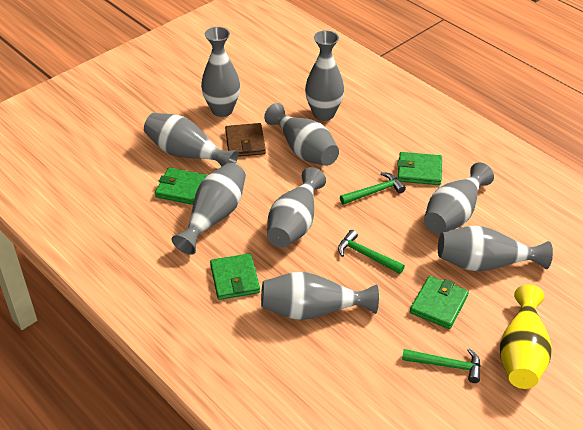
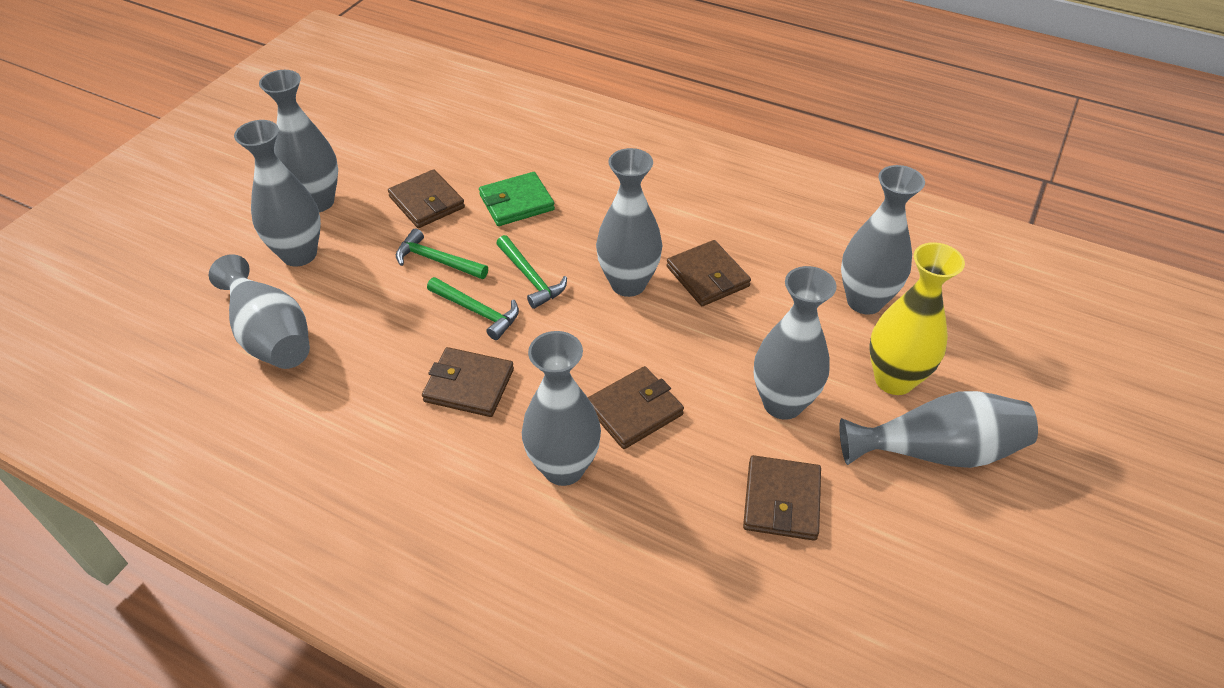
brown wallet: 1 -> 5
green wallet: 4 -> 1
grey vase: 9 -> 8

